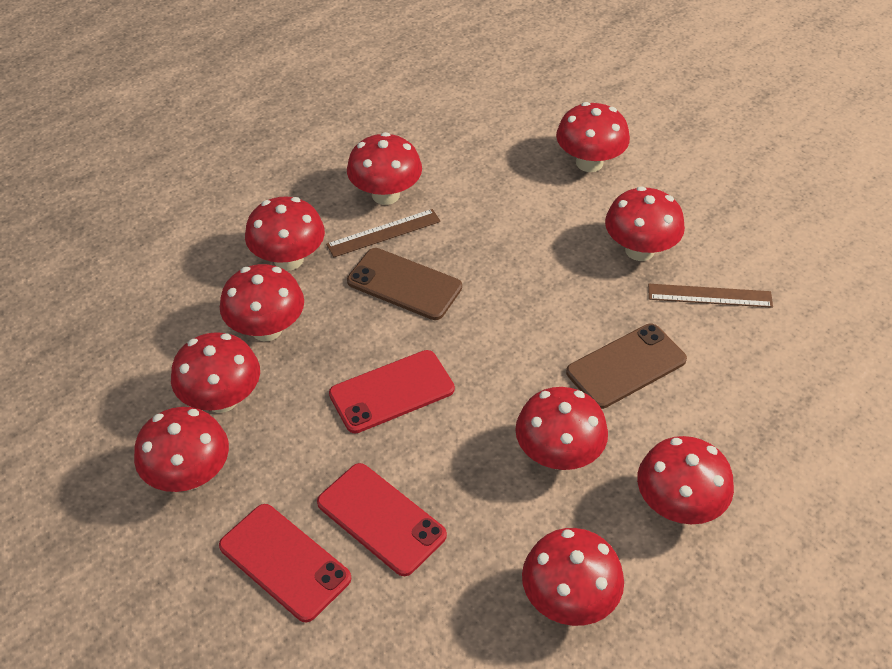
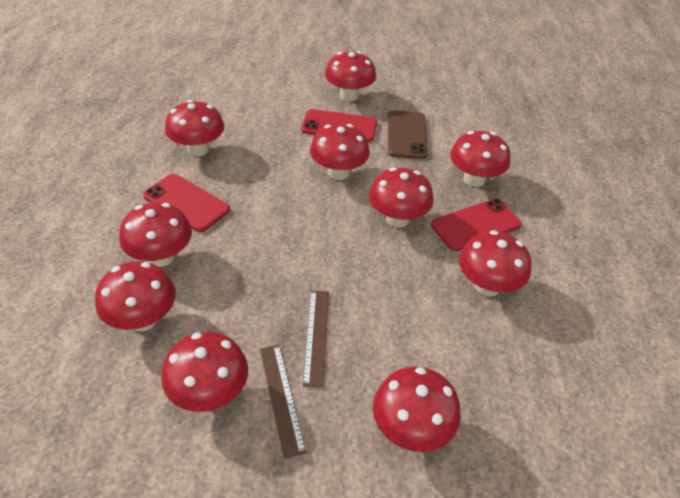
brown phone: 2 -> 1

